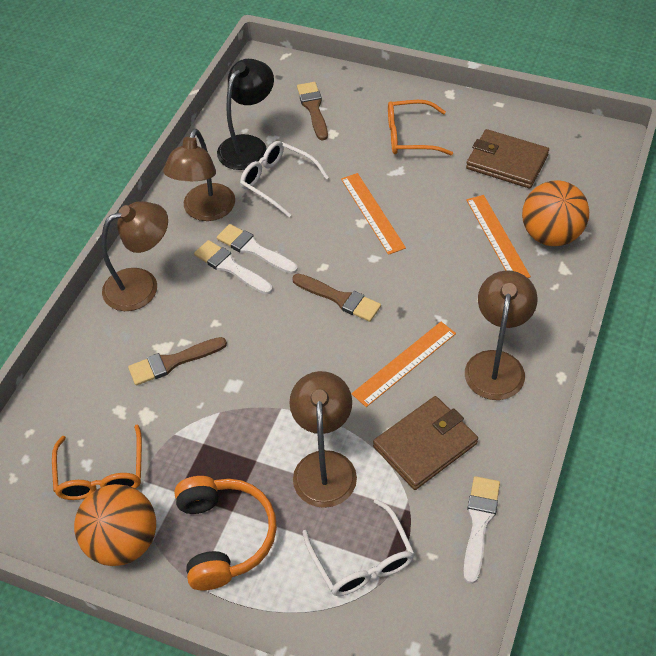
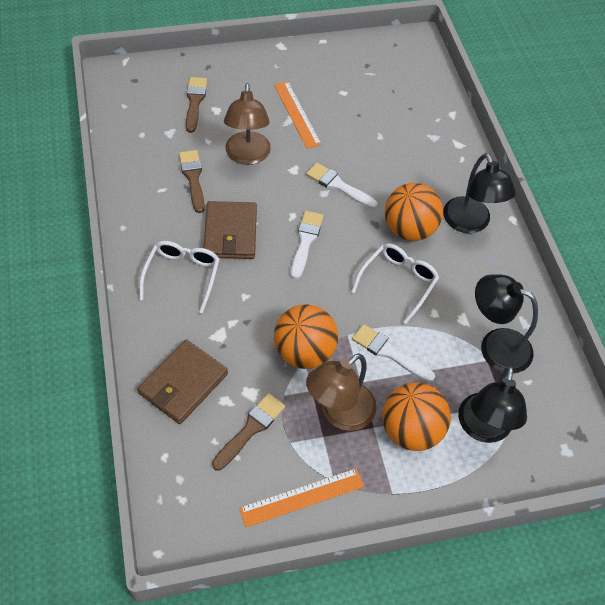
black lamp: 1 -> 3
brown lamp: 4 -> 2
orange ball: 2 -> 3
orange glasses: 2 -> 0
orange headphones: 1 -> 0
orange ruler: 3 -> 2

